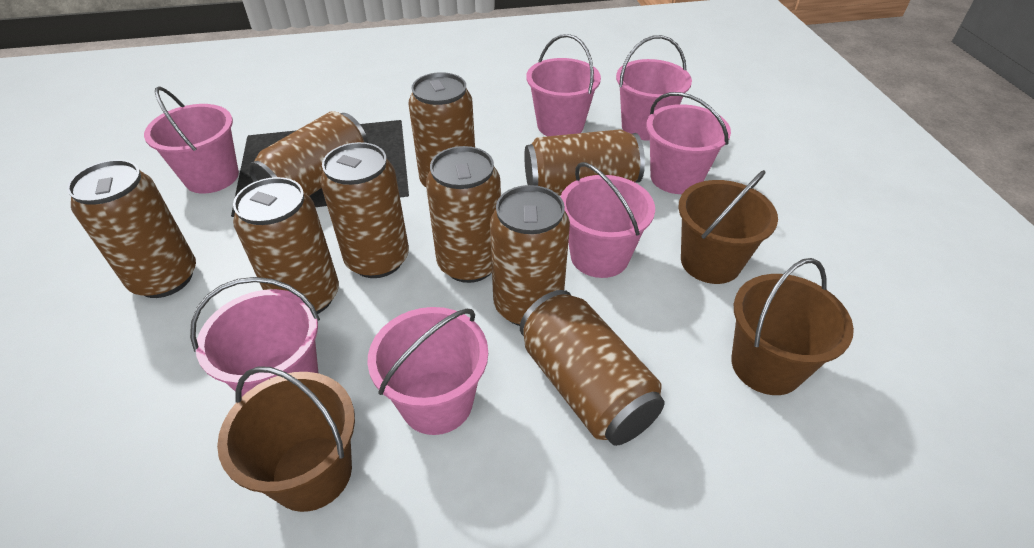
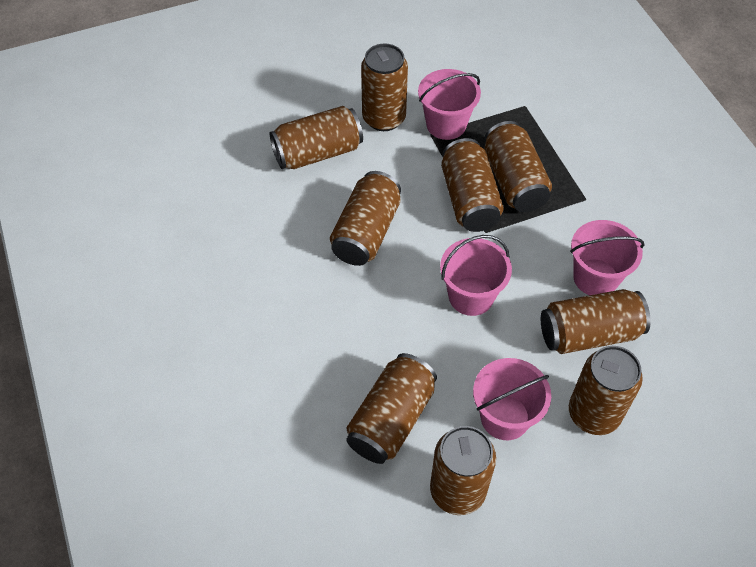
brown bucket: 3 -> 0
pink bucket: 7 -> 4

